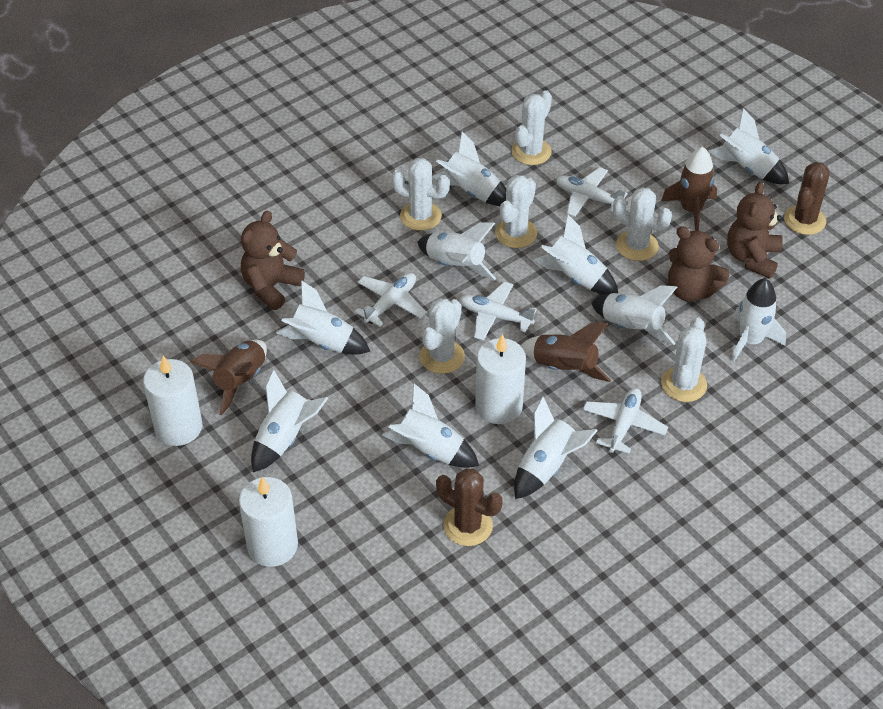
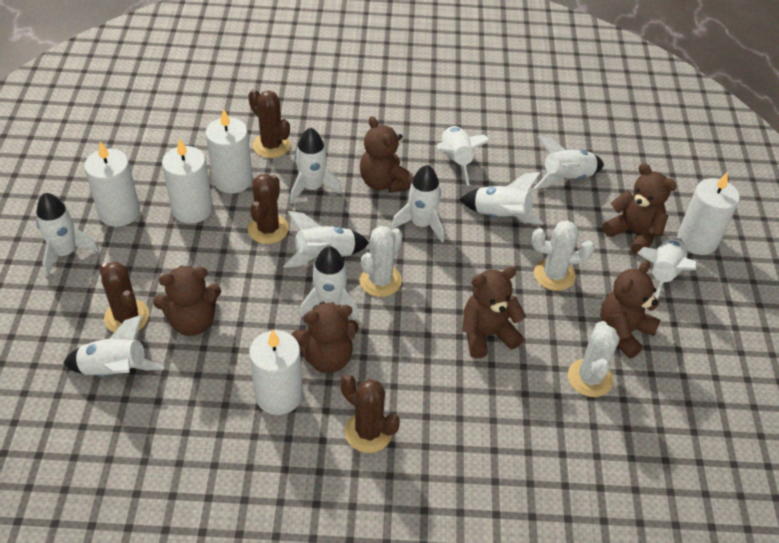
brown cactus: 2 -> 4
brown rocket: 3 -> 0
brown teddy bear: 3 -> 6
white cactus: 6 -> 3
white candle: 3 -> 5
white plane: 4 -> 0

